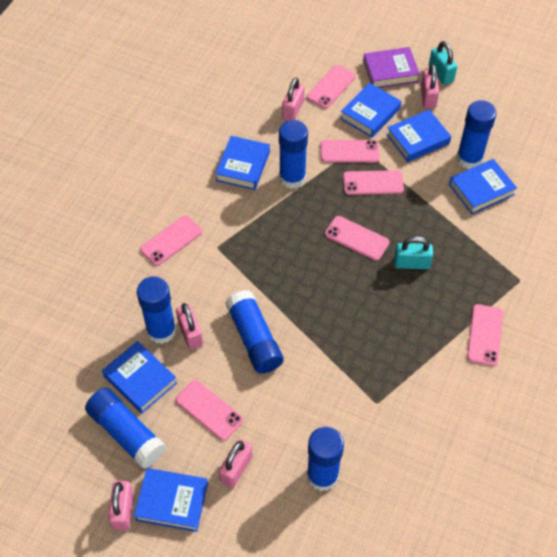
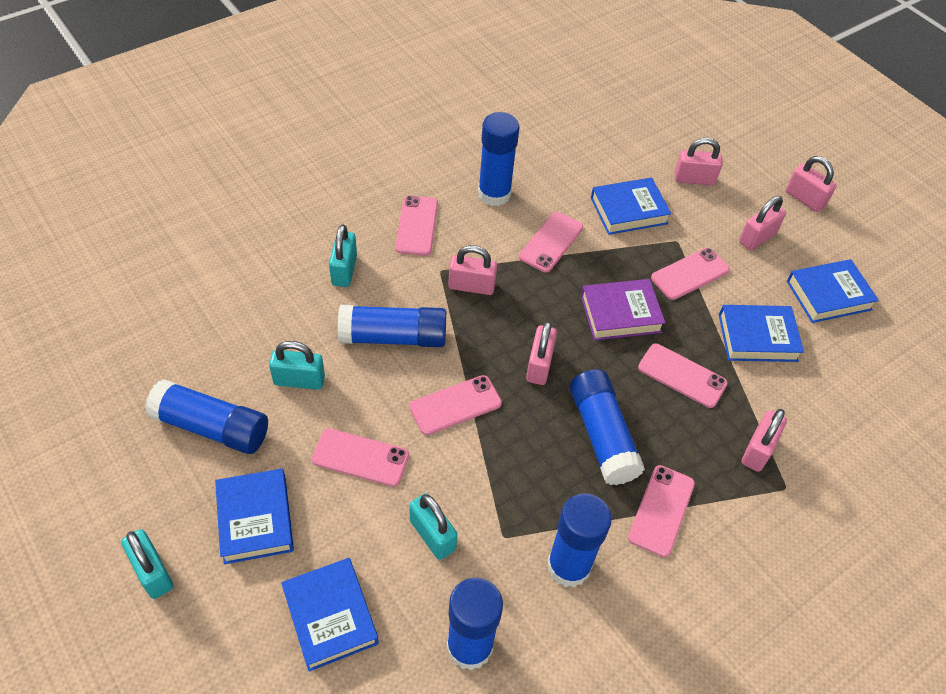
blue book: 6 -> 5
pink padlock: 5 -> 6
turquoise padlock: 2 -> 4

